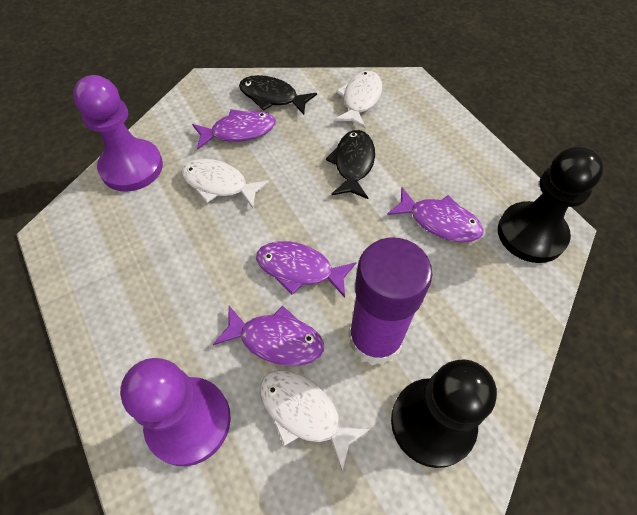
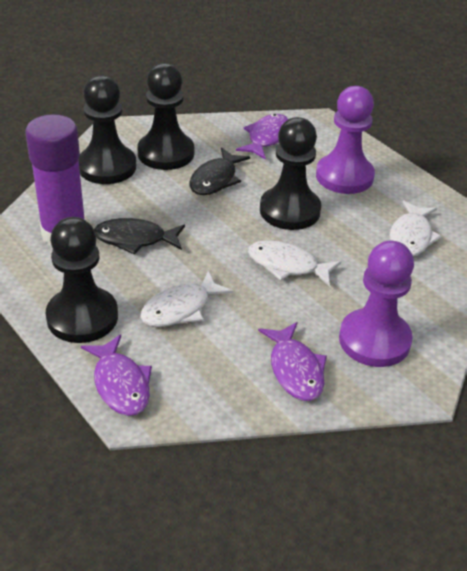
black pawn: 2 -> 4
purple fish: 4 -> 3

